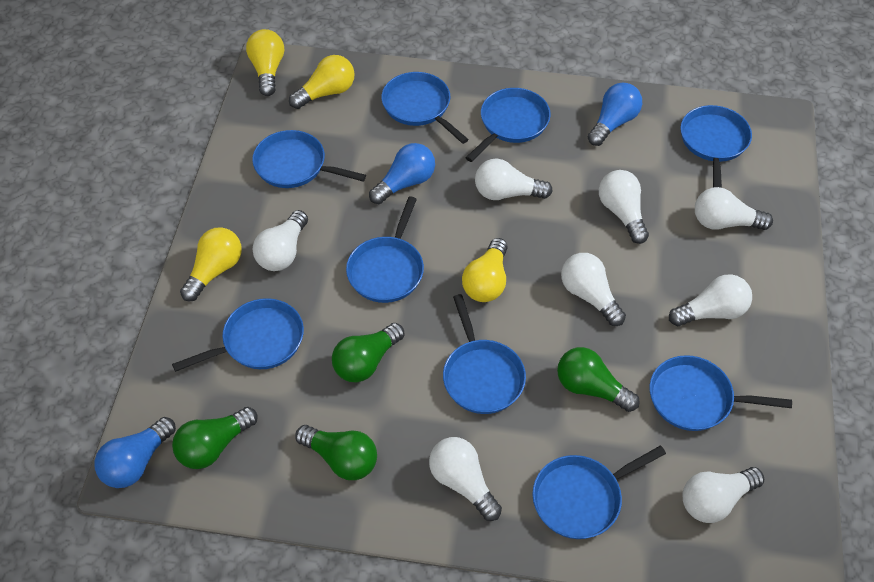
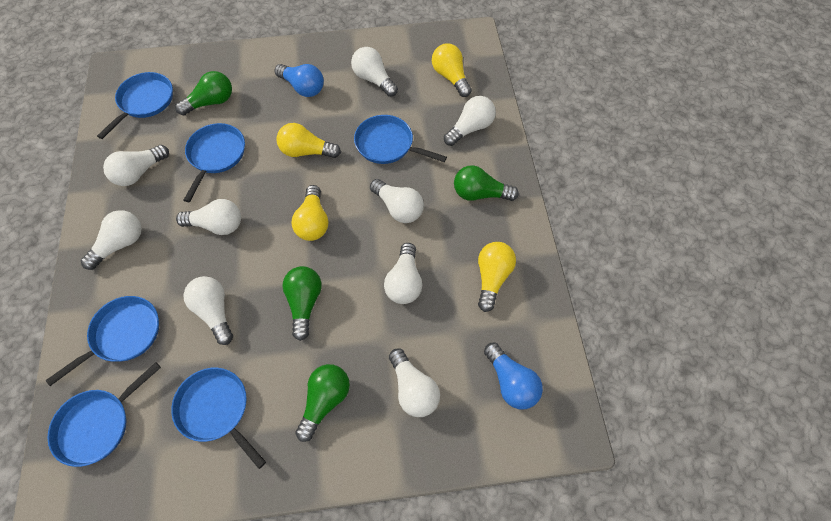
blue light bulb: 3 -> 2
blue pan: 9 -> 6
white light bulb: 8 -> 9

